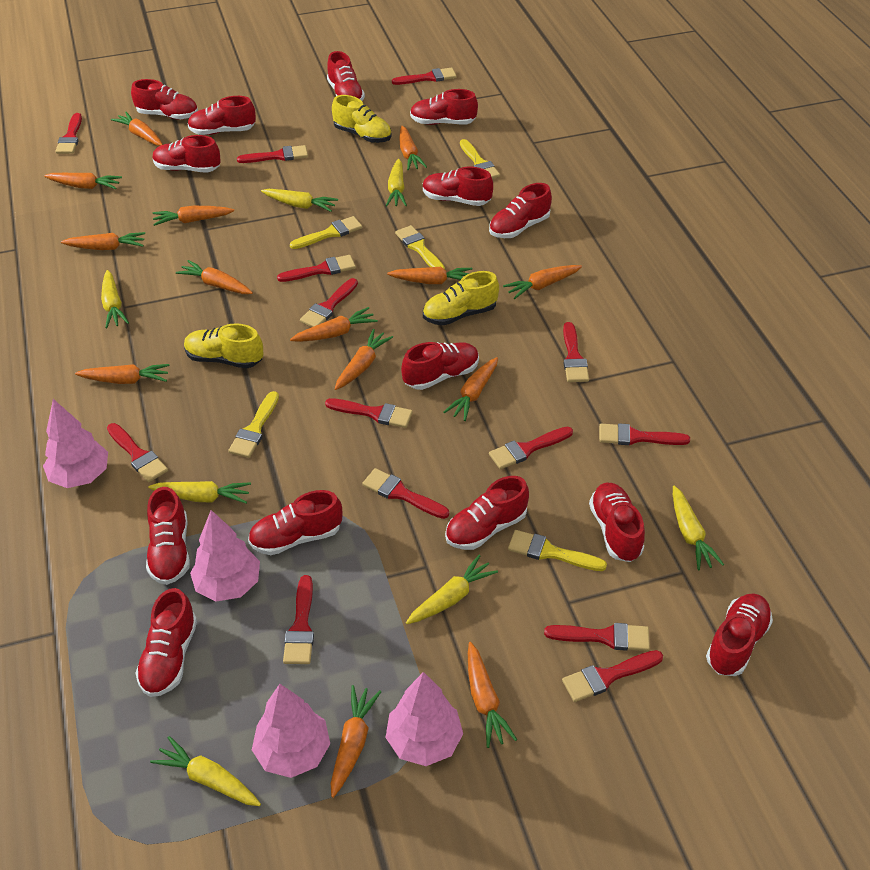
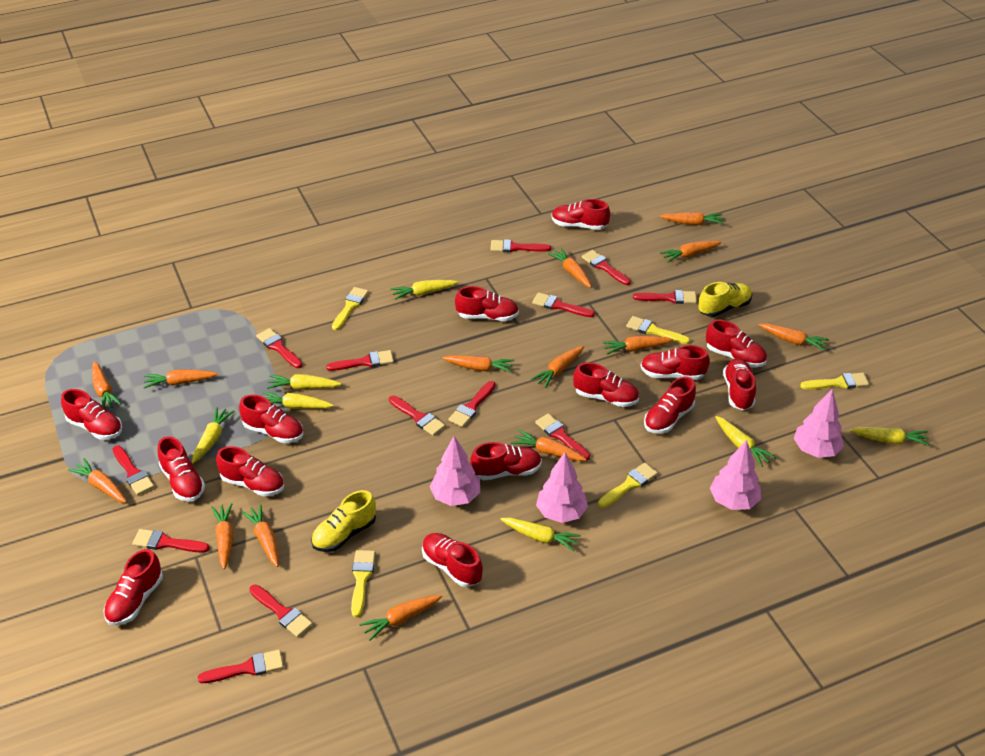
red brush: 14 -> 13
yellow shoe: 3 -> 2

